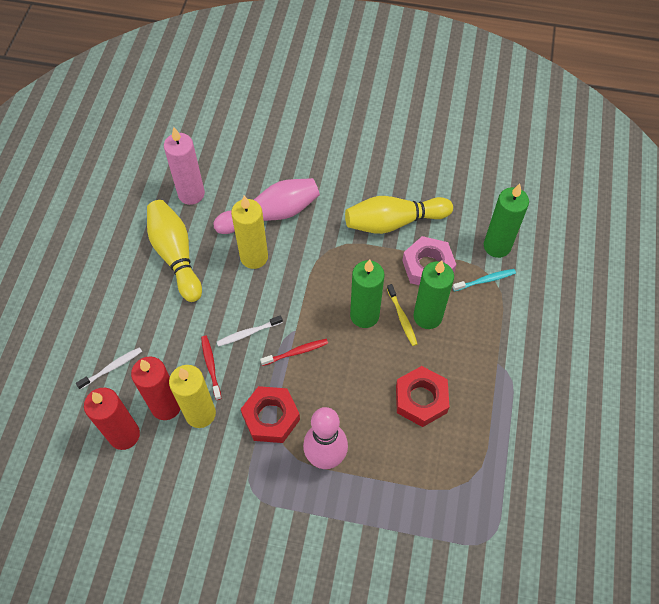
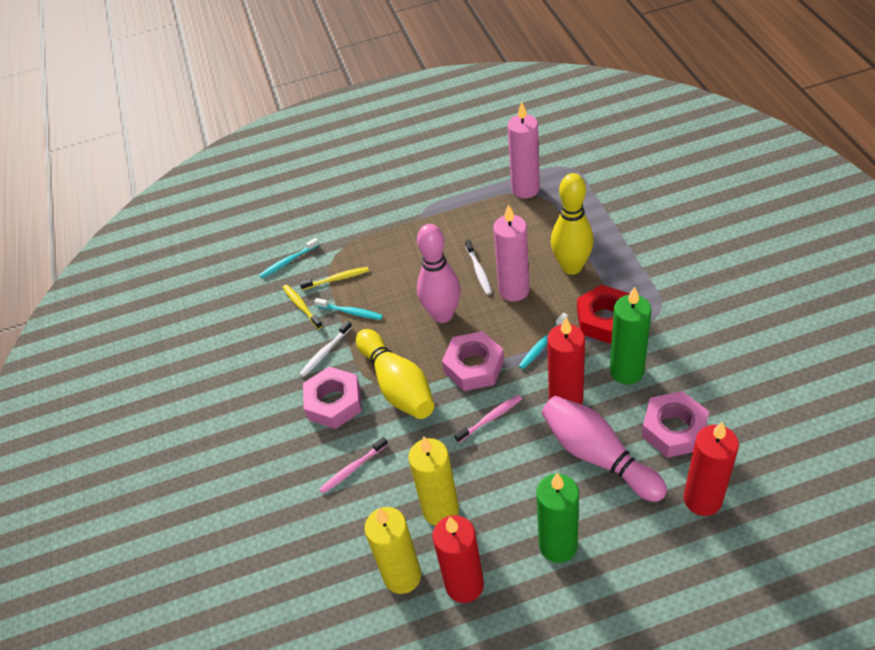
green candle: 3 -> 2
pink candle: 1 -> 2
pink nut: 1 -> 3
pink toothbrush: 0 -> 2
red candle: 2 -> 3
red nut: 2 -> 1
red toothbrush: 2 -> 0
turquoise toothbrush: 1 -> 3
yellow toothbrush: 1 -> 2

